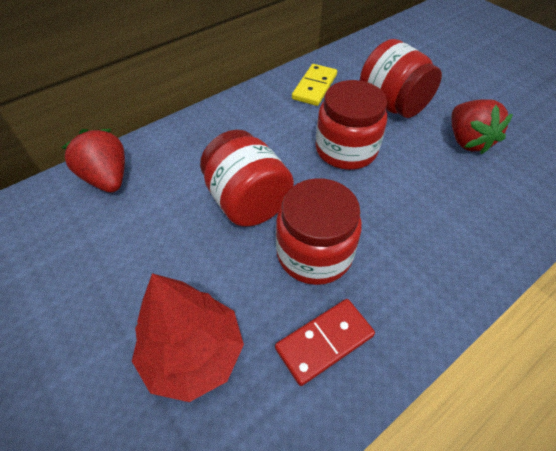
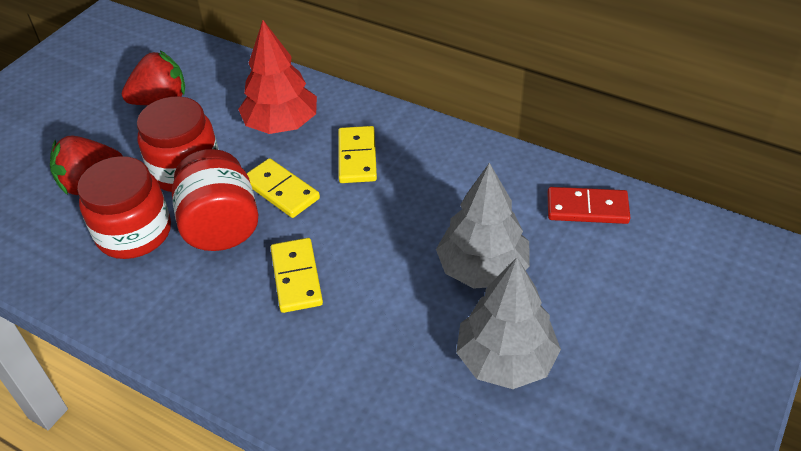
grey tree: 0 -> 2
red jar: 4 -> 3
yellow domino: 1 -> 3

